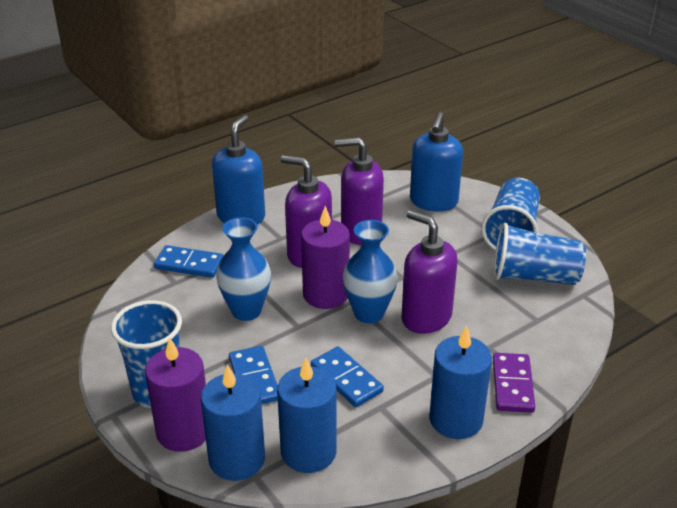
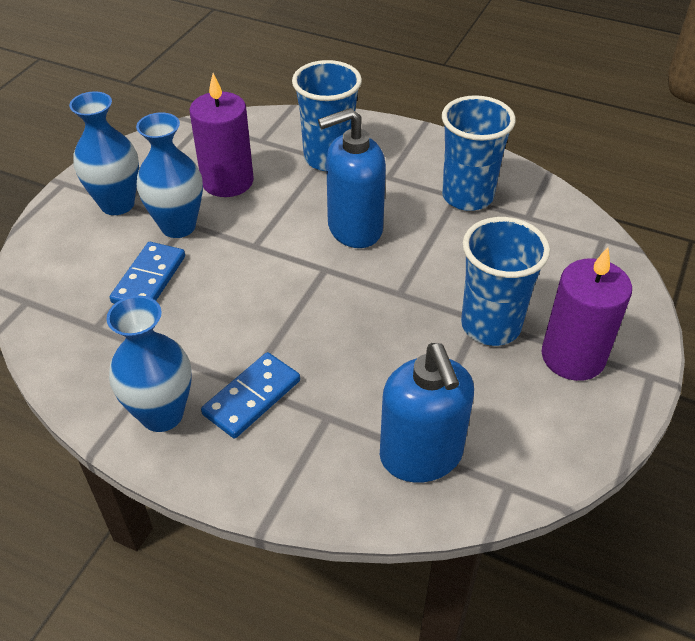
blue candle: 3 -> 0
blue domino: 3 -> 2
blue vase: 2 -> 3
purple domino: 1 -> 0
purple soap dispenser: 3 -> 0

